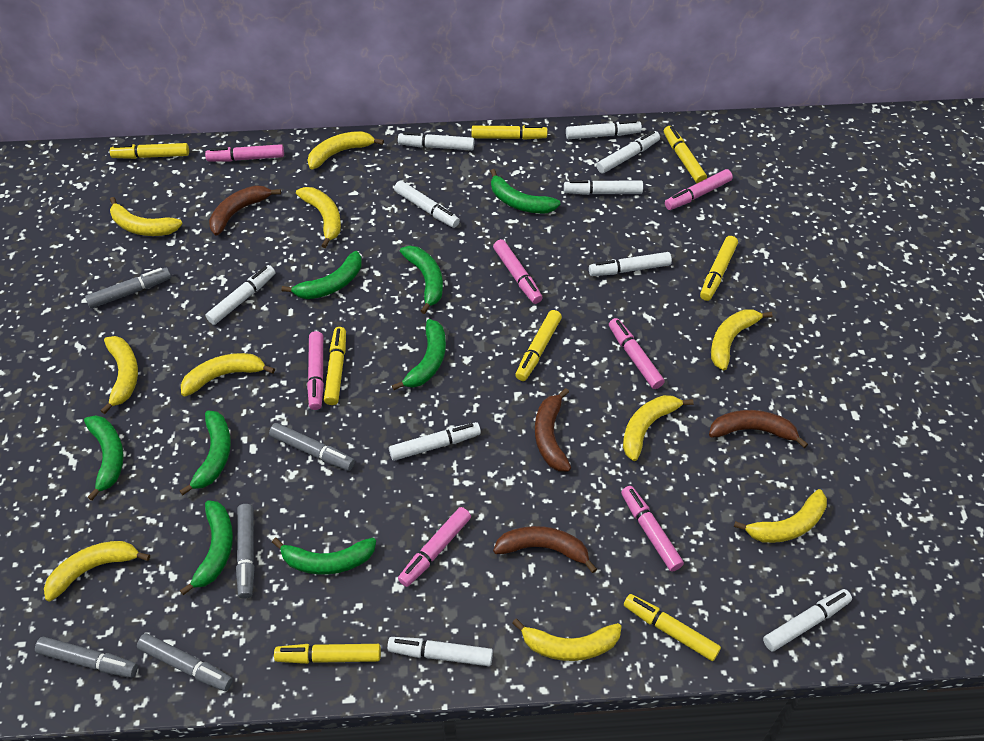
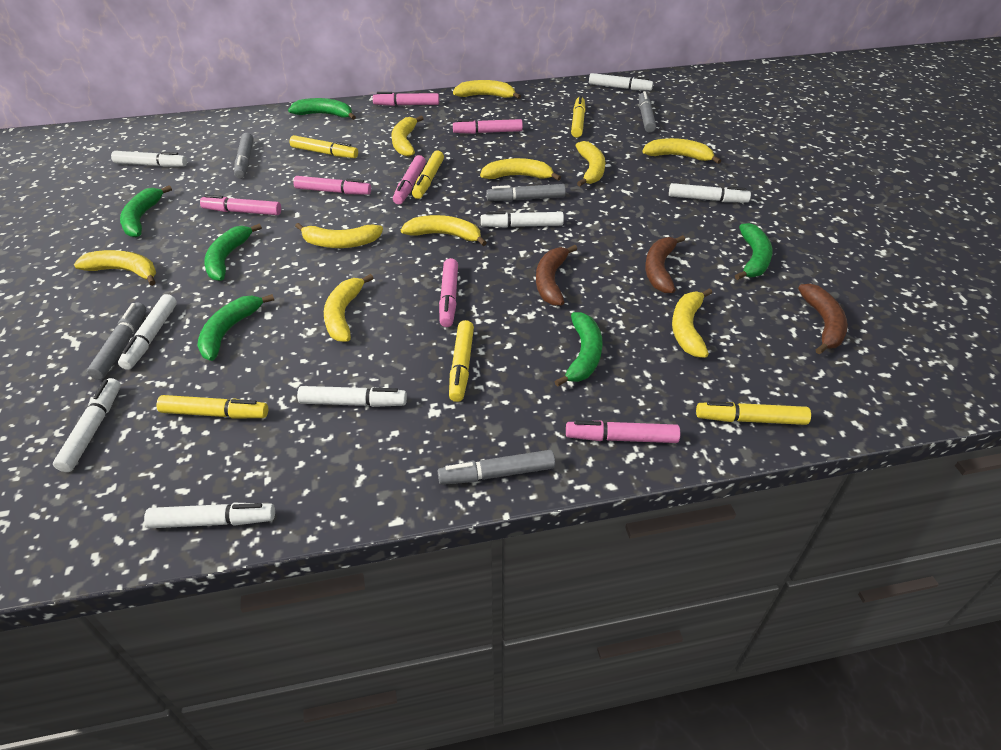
brown banana: 4 -> 3
green banana: 8 -> 6
white marker: 10 -> 8
yellow marker: 8 -> 6

